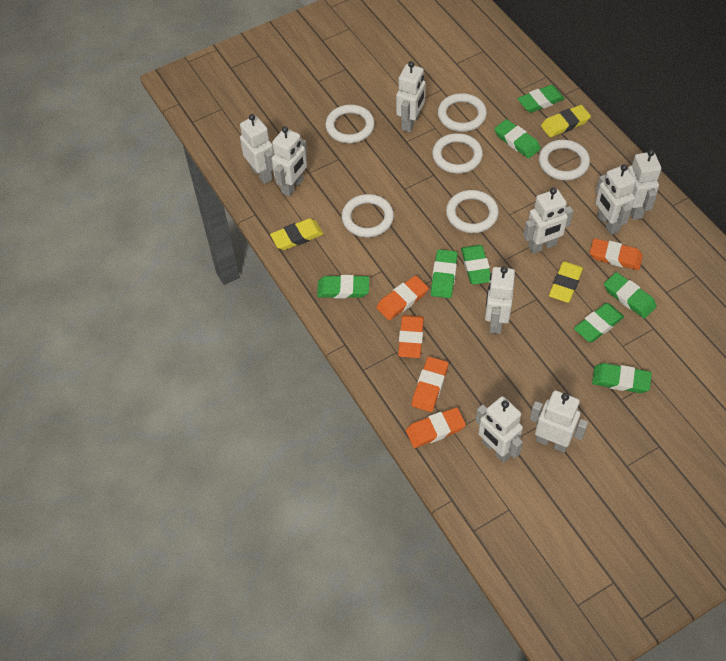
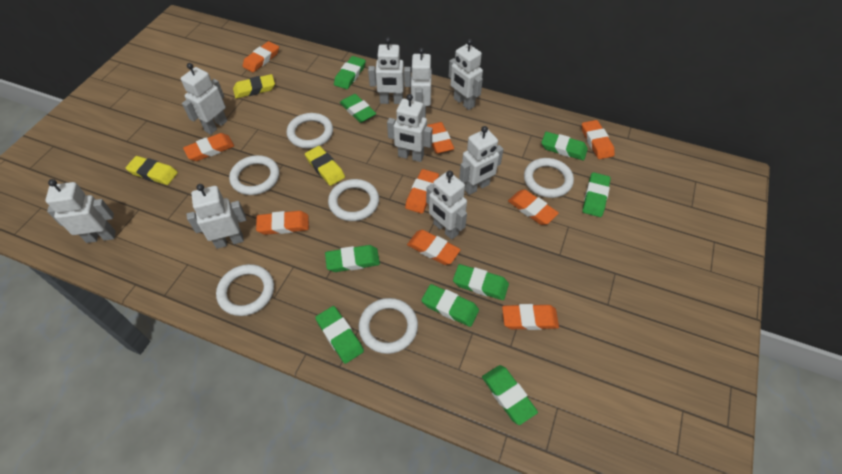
green eraser: 8 -> 9
orange eraser: 5 -> 9

